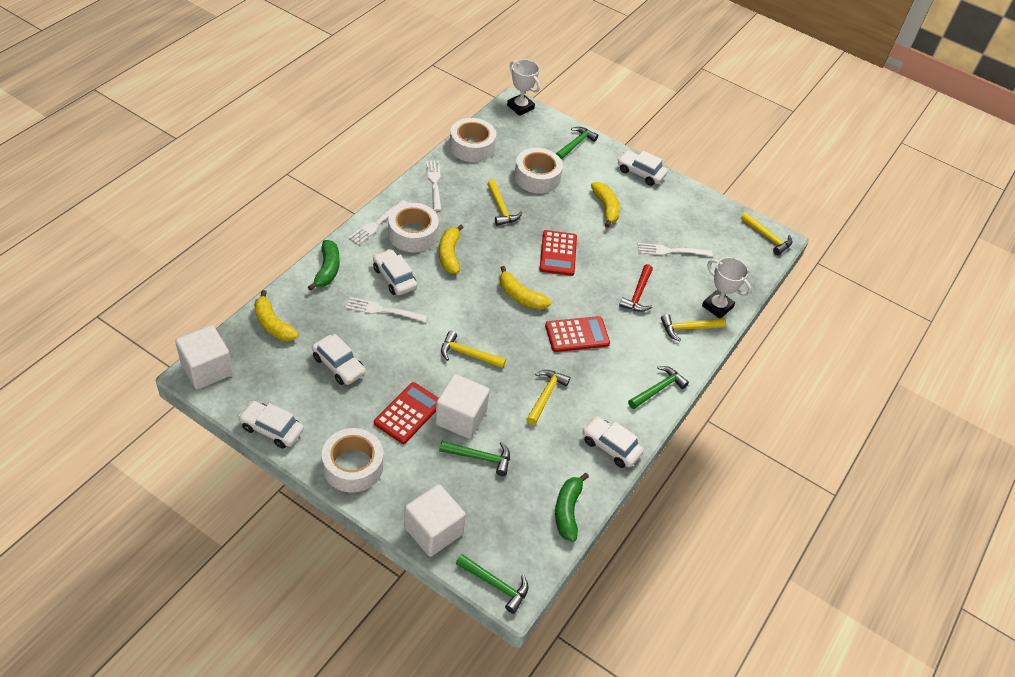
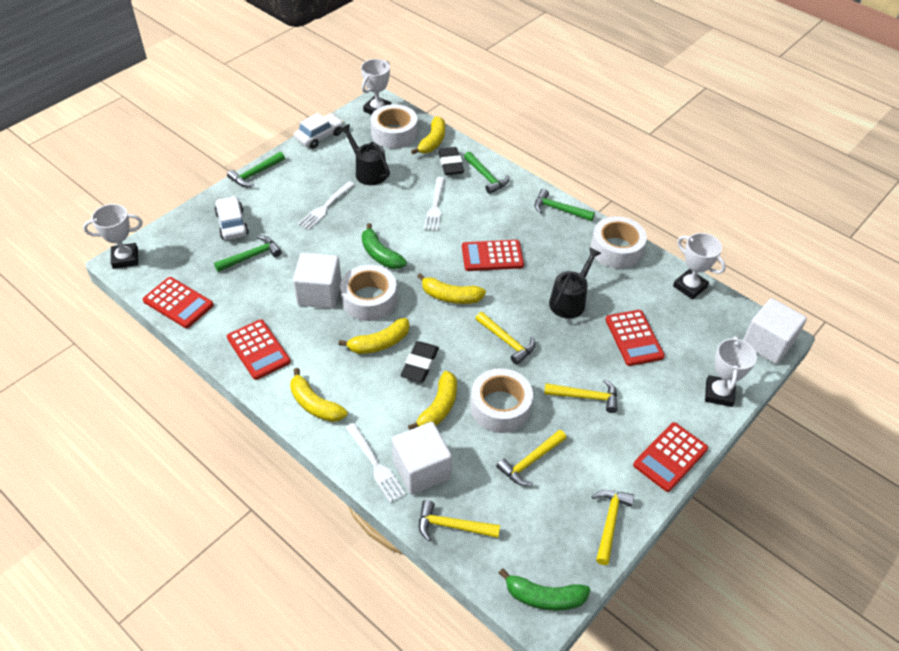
black eraser: 0 -> 2
black watering can: 0 -> 2
red calculator: 3 -> 5
red hammer: 1 -> 0
white car: 5 -> 2
white fork: 4 -> 3
white trophy: 2 -> 4
yellow banana: 4 -> 5

